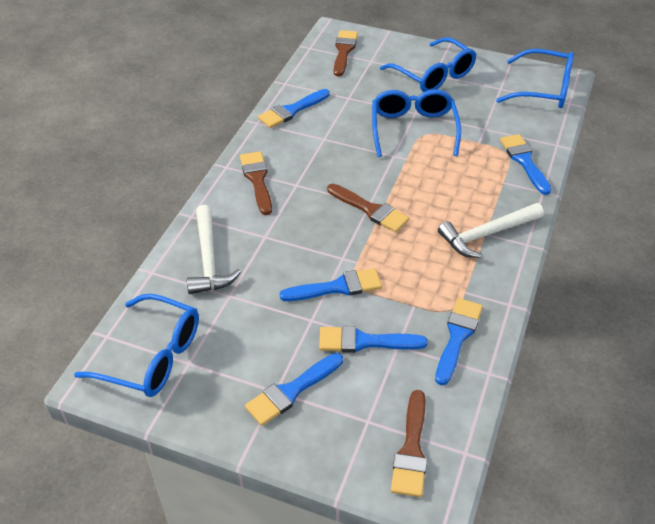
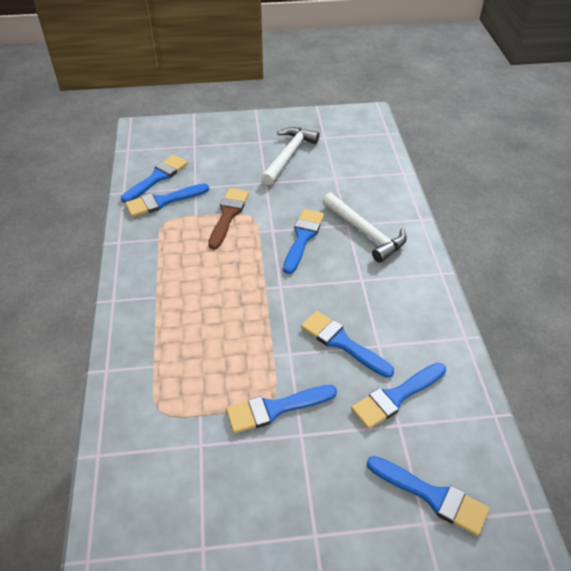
blue brush: 6 -> 7
blue glasses: 4 -> 0
brown brush: 4 -> 1

